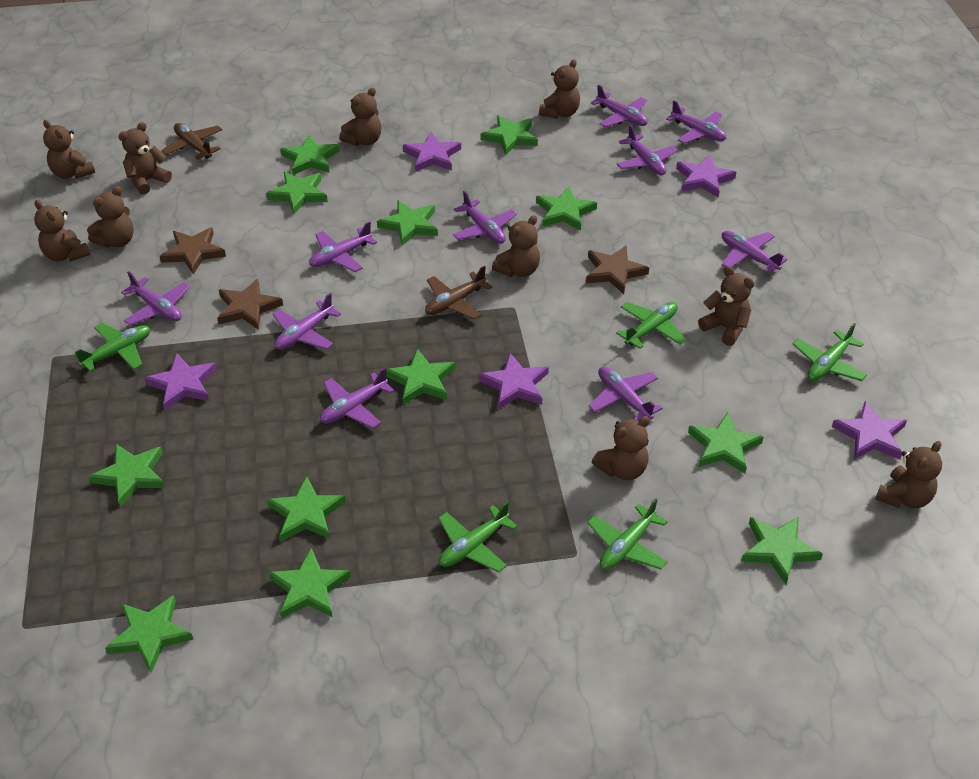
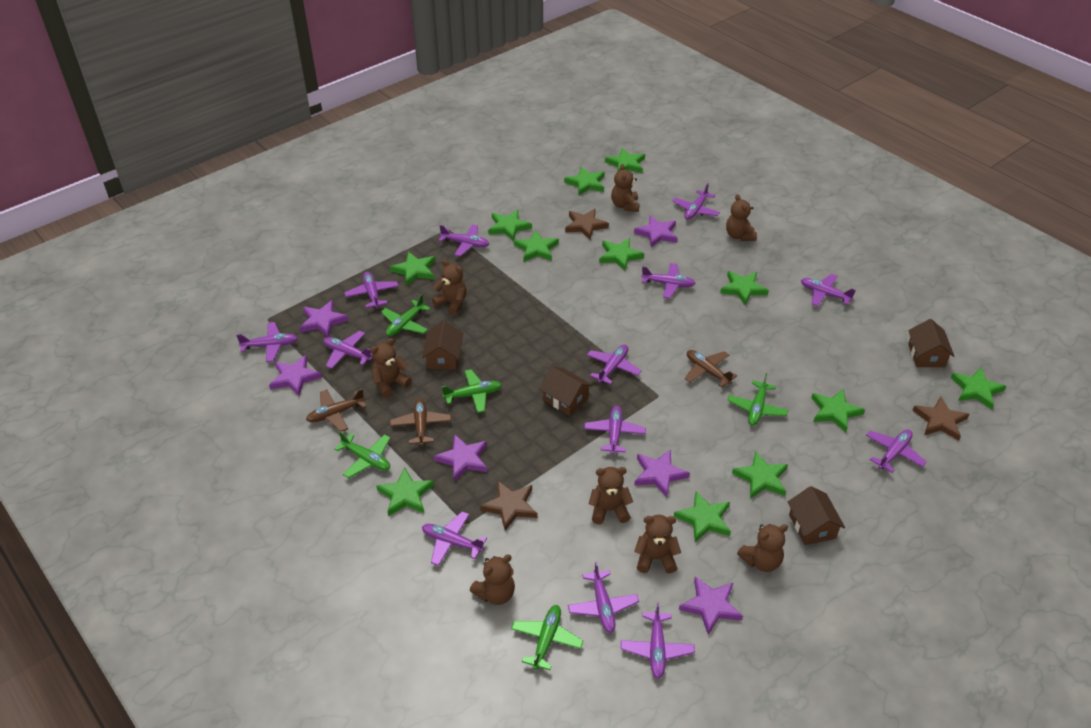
brown house: 0 -> 4
brown plane: 2 -> 3
brown teddy bear: 10 -> 8
purple plane: 10 -> 13
purple star: 5 -> 6

